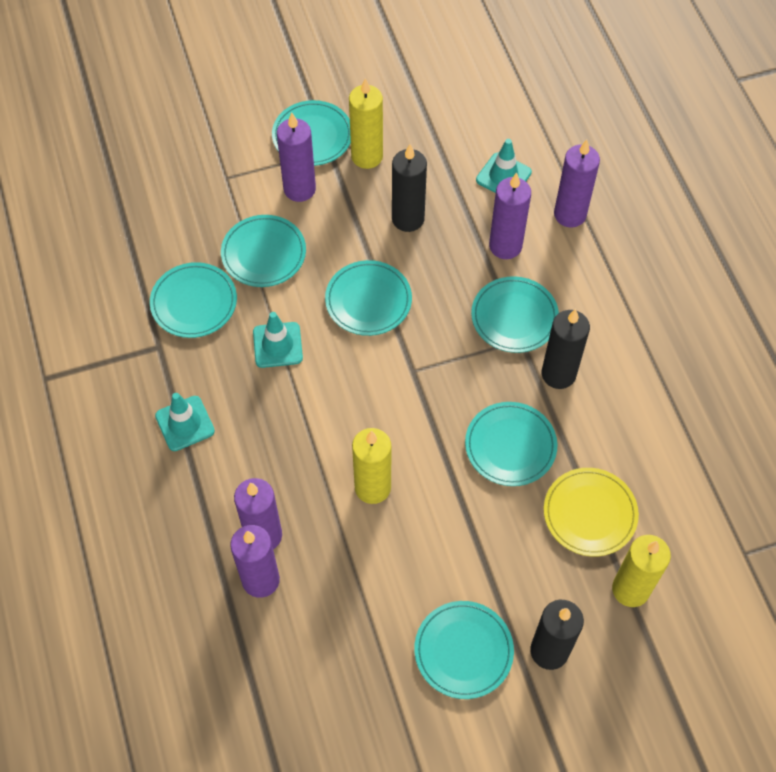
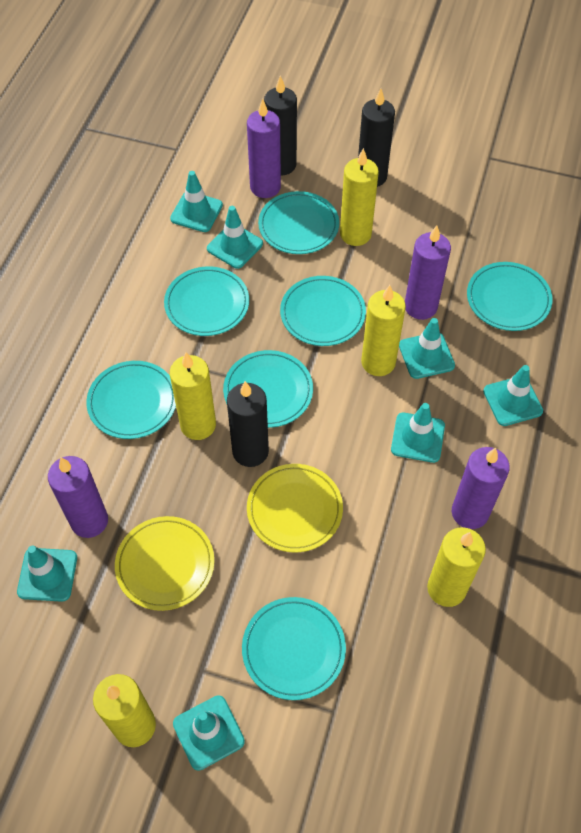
purple candle: 5 -> 4
turquoise traffic cone: 3 -> 7
yellow candle: 3 -> 5
yellow plate: 1 -> 2

